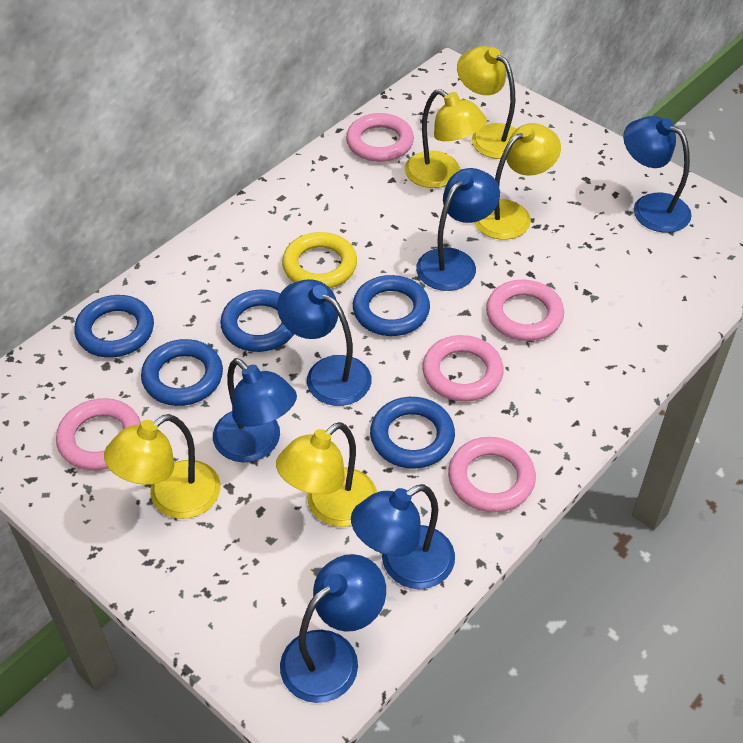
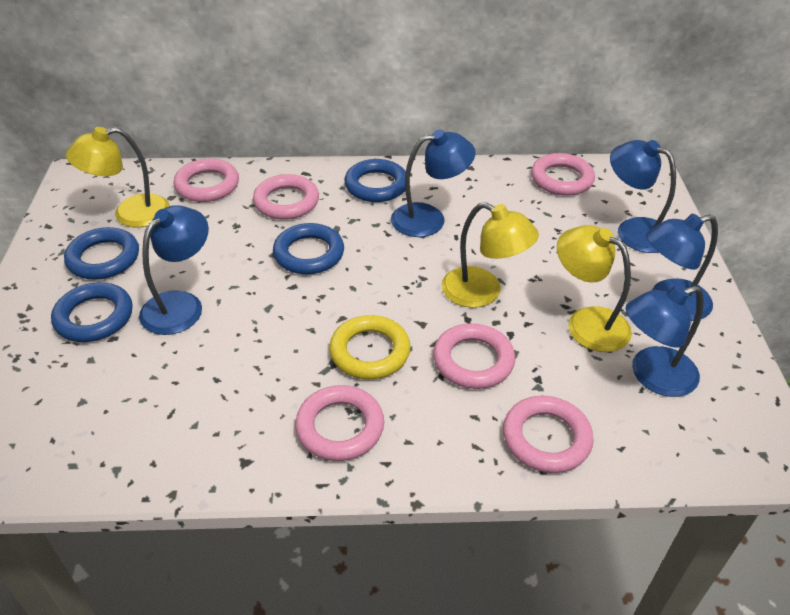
blue lamp: 6 -> 5
blue ring: 5 -> 4
pink ring: 5 -> 6
yellow lamp: 5 -> 3

